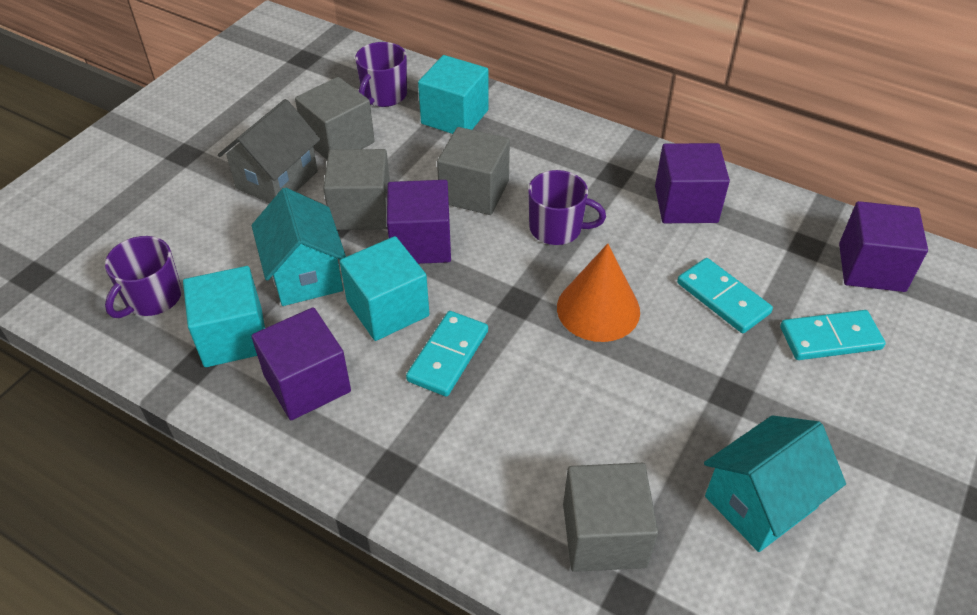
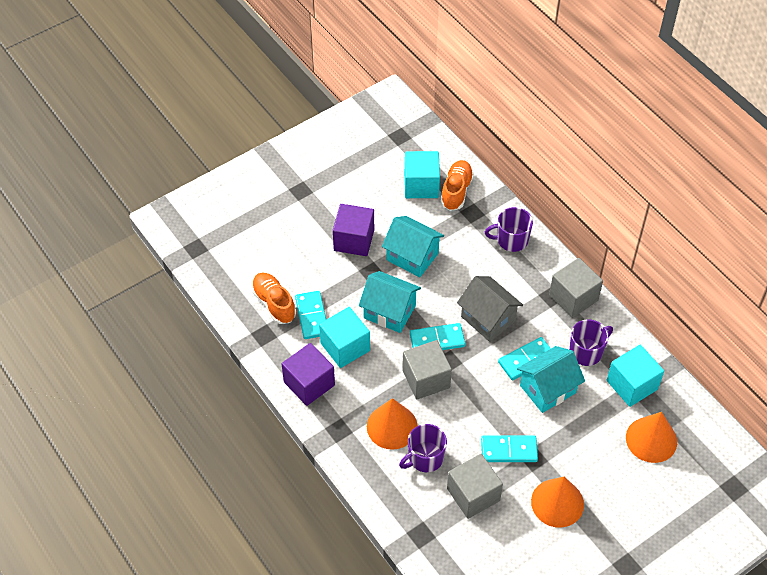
grey cube: 4 -> 3
orange cone: 1 -> 3
orange shoe: 0 -> 2
purple cube: 4 -> 2
turquoise domino: 3 -> 4
turquoise house: 2 -> 3

